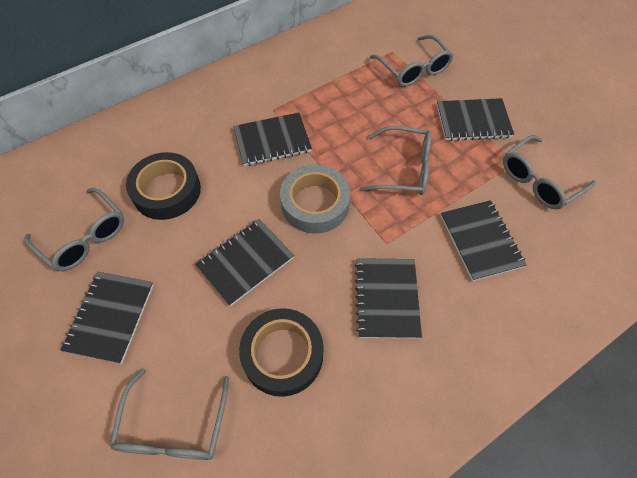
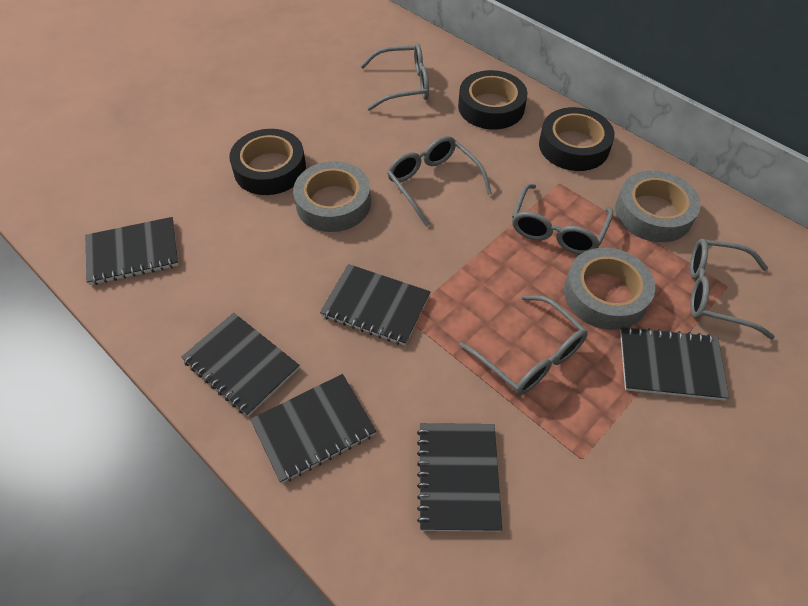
black tape: 2 -> 3
grey tape: 1 -> 3

